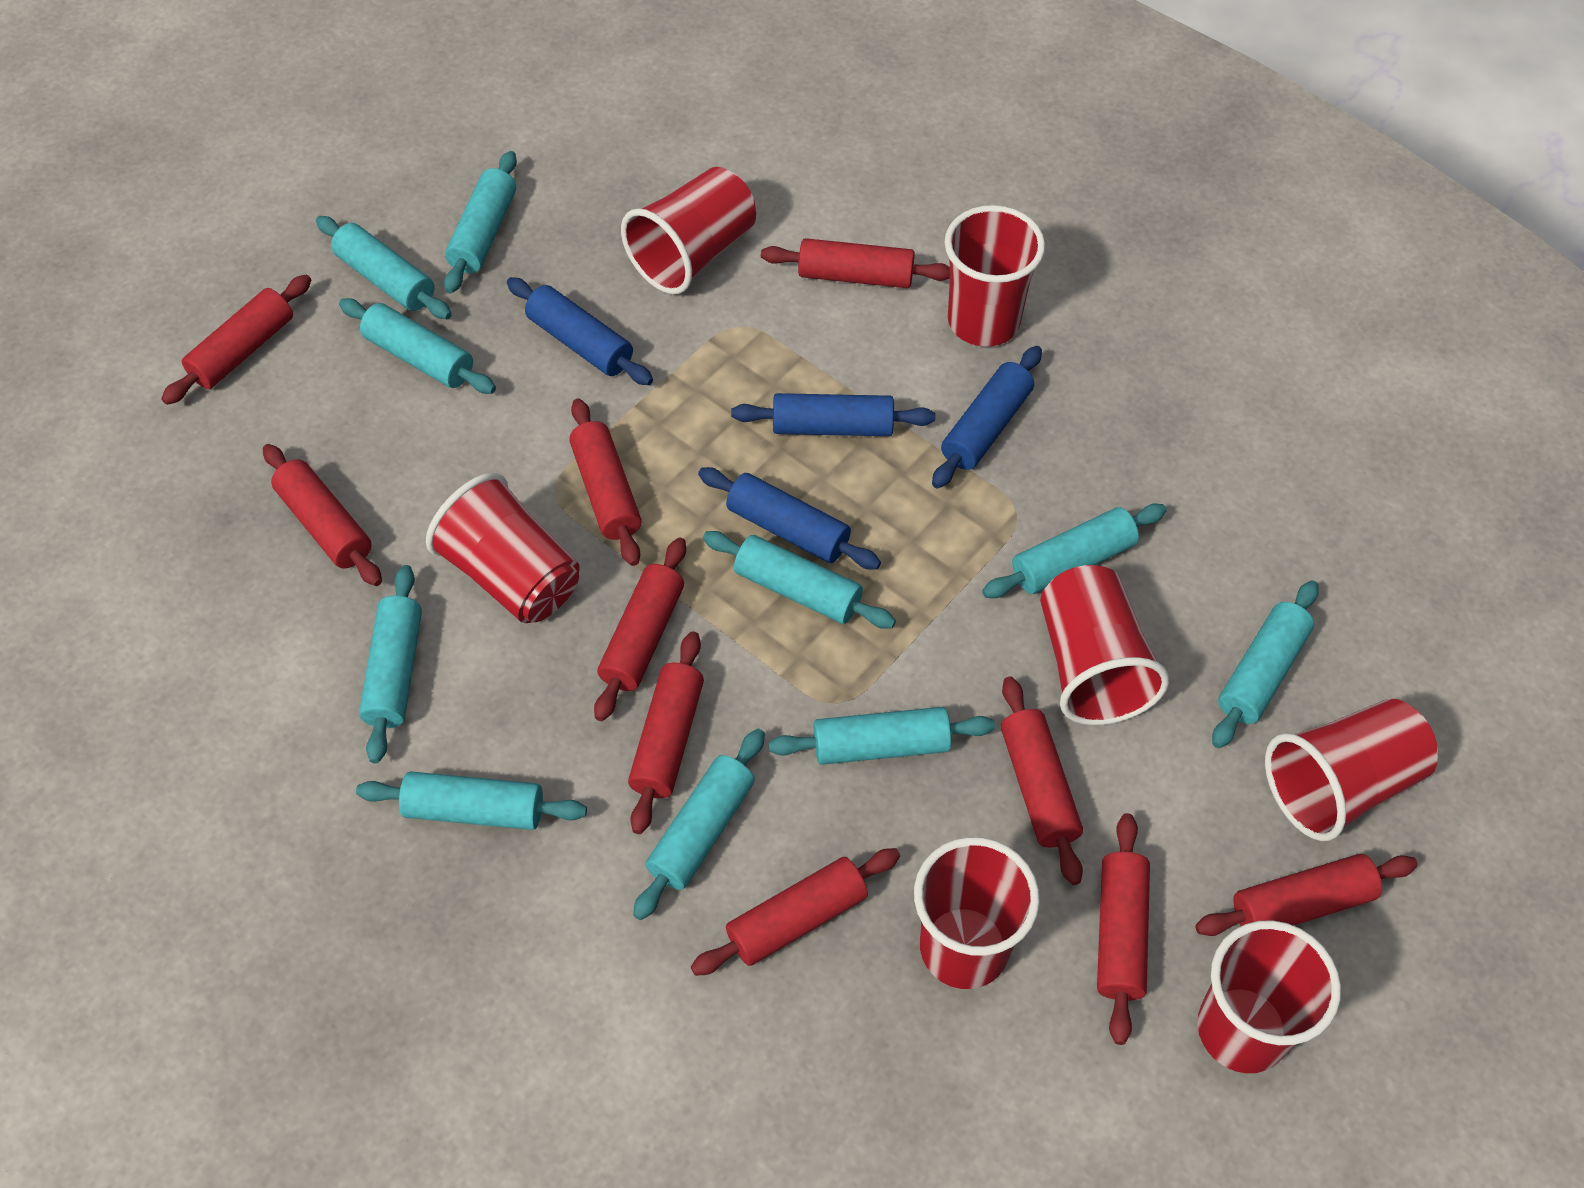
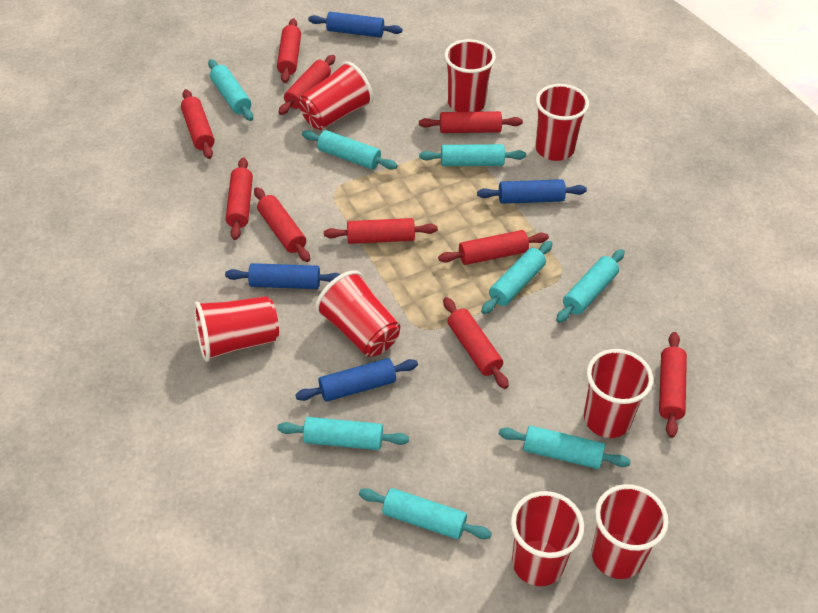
red cup: 7 -> 8
turquoise rolling pin: 10 -> 8

